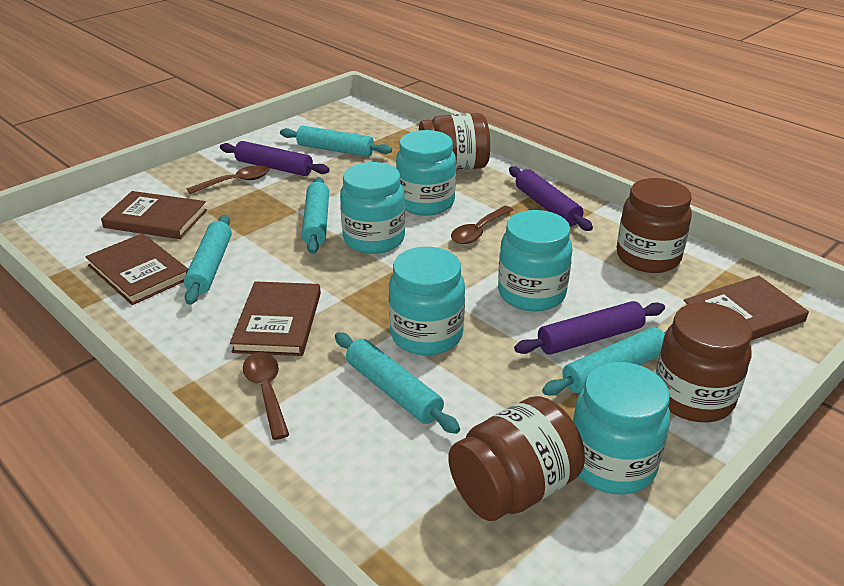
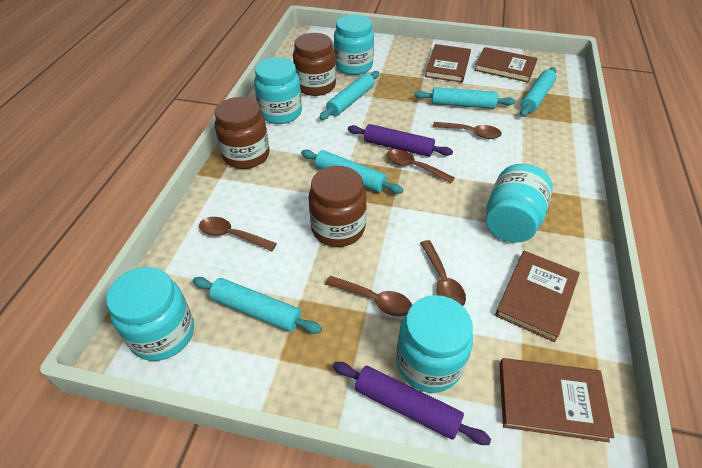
brown jar: 4 -> 3
brown spoon: 3 -> 5
purple rolling pin: 3 -> 2

